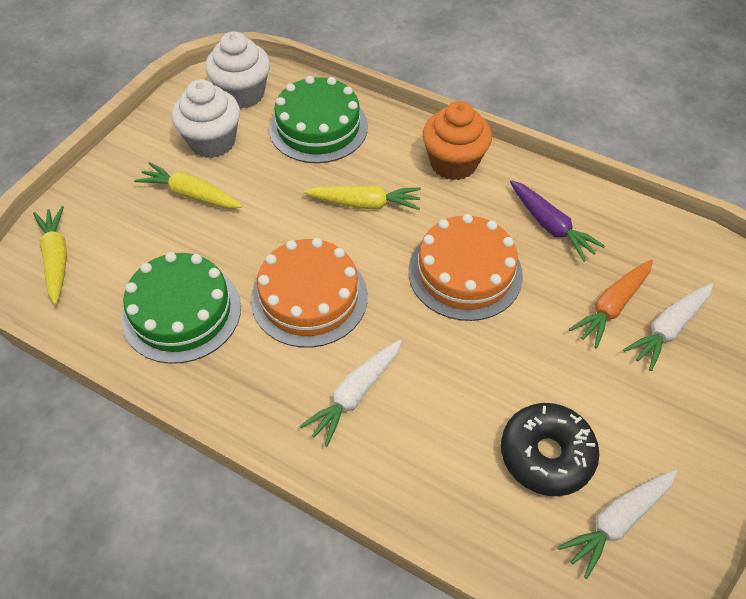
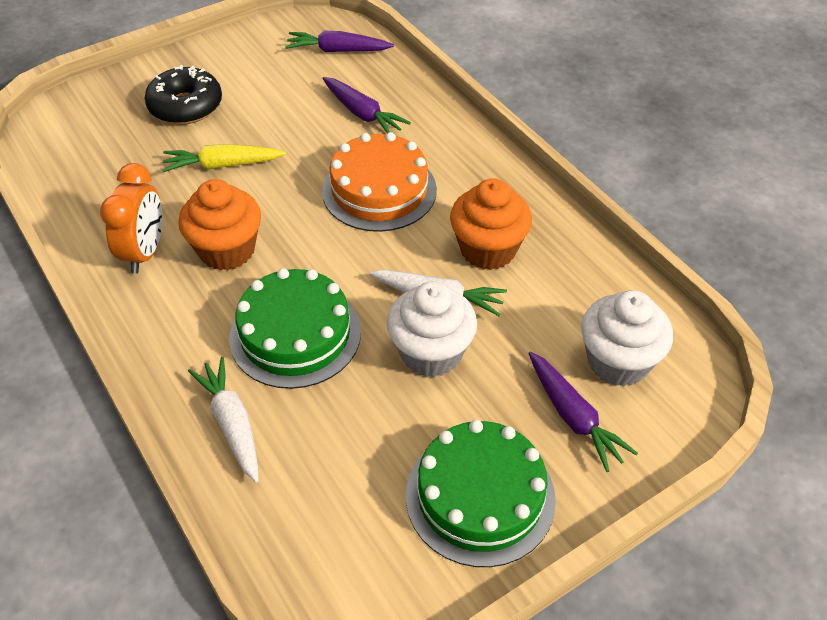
orange cake: 2 -> 1
orange carrot: 1 -> 0
orange clock: 0 -> 1
orange cupcake: 1 -> 2
purple carrot: 1 -> 3
white carrot: 3 -> 2
yellow carrot: 3 -> 1

